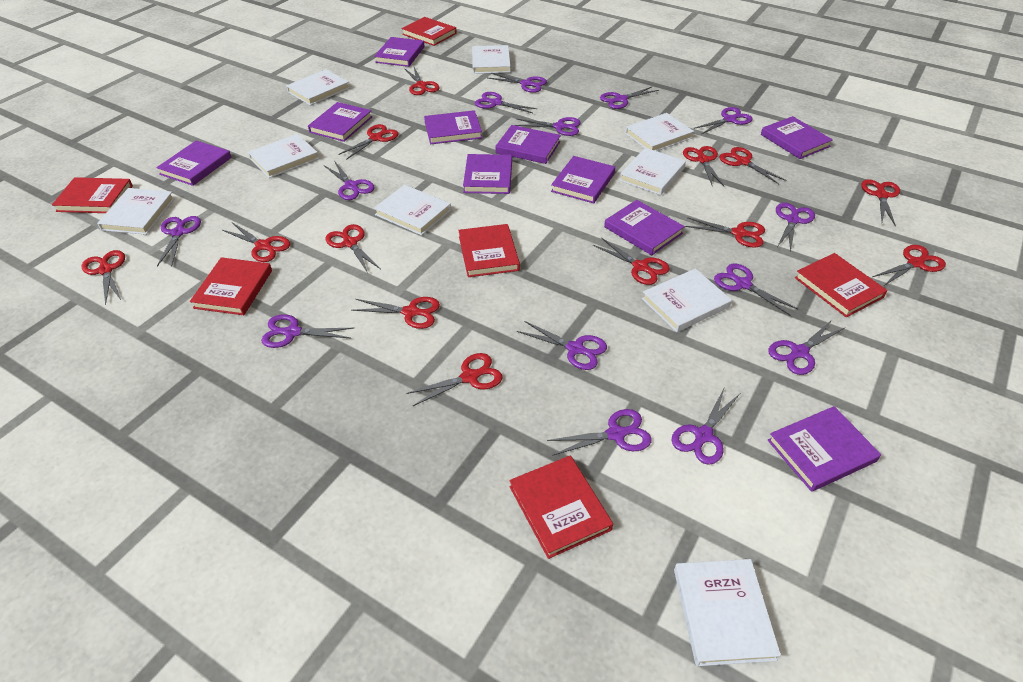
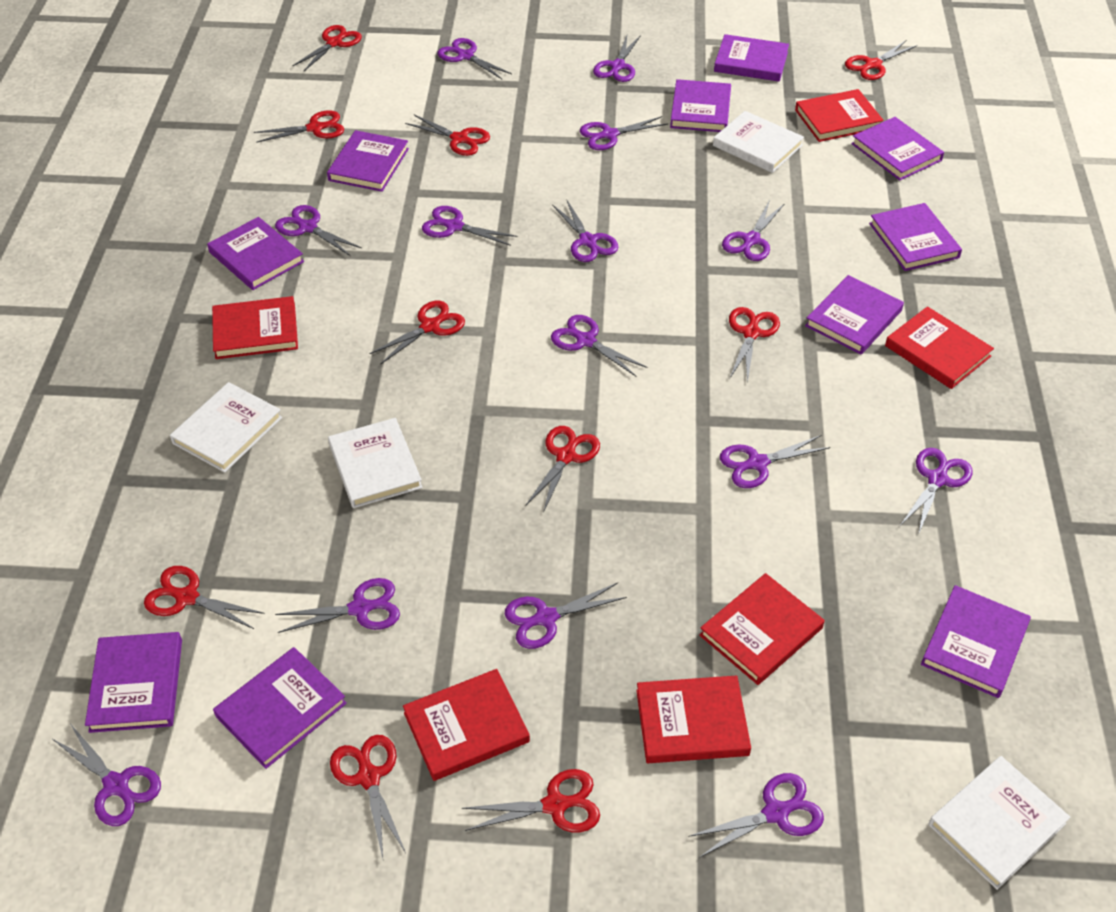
red scissors: 13 -> 10
white book: 9 -> 4

